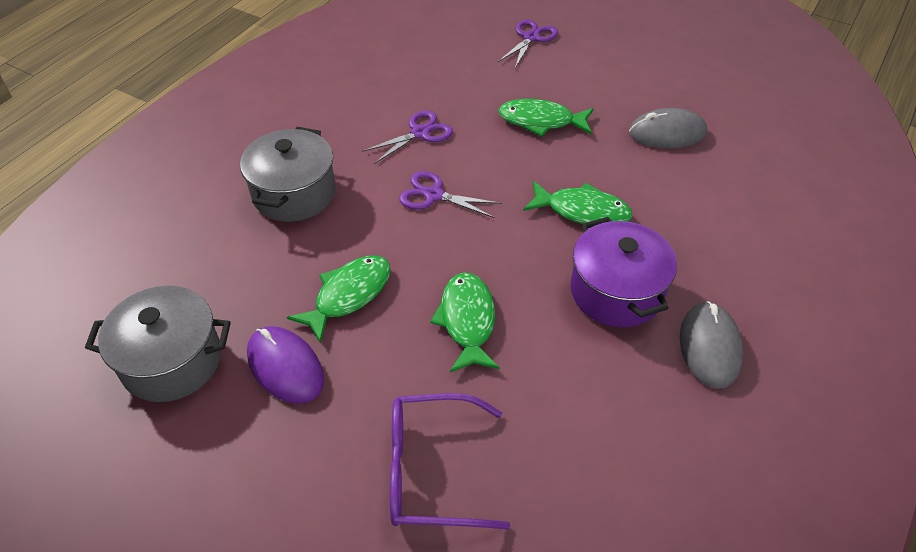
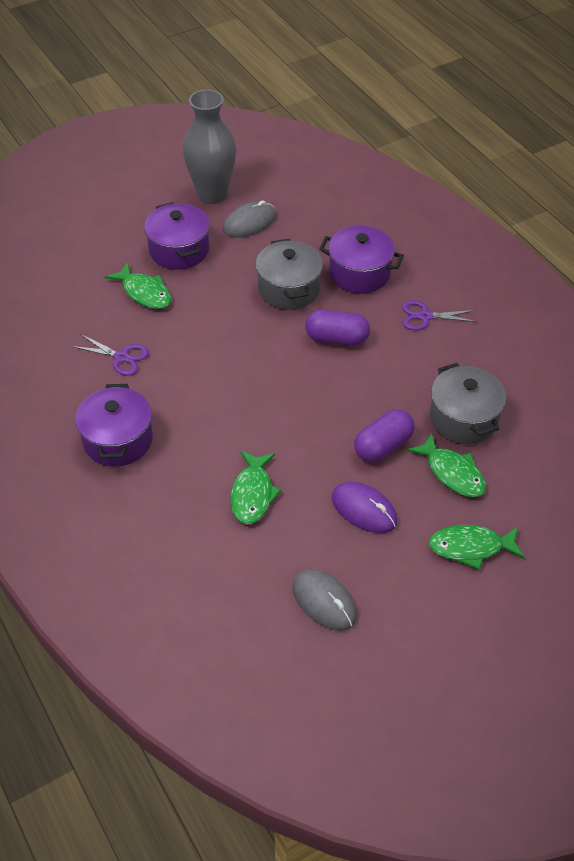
grey vase: 0 -> 1
purple capsule: 0 -> 2
purple glasses: 1 -> 0
purple pot: 1 -> 3
purple scissors: 3 -> 2

